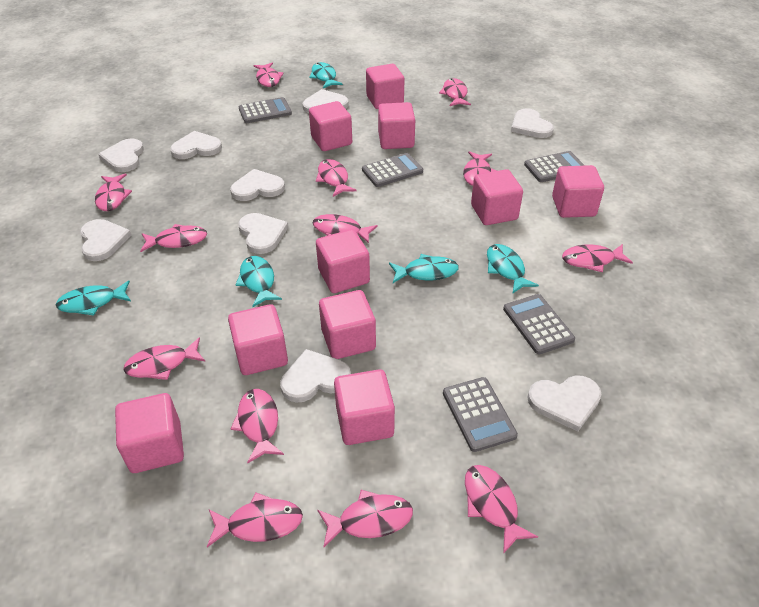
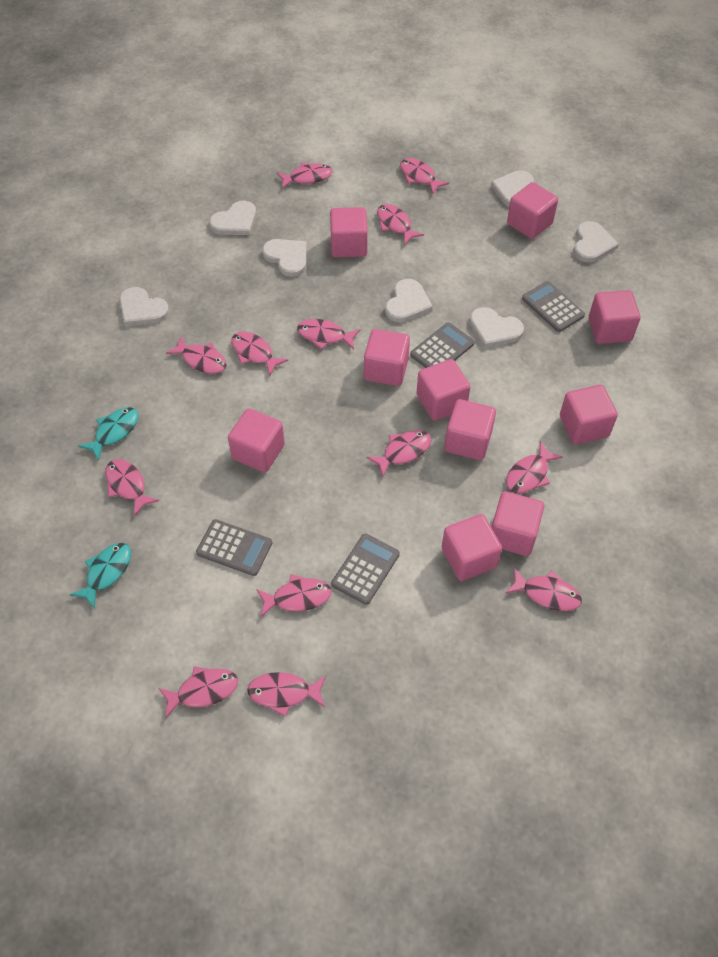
grey calculator: 5 -> 4
turquoise fish: 5 -> 2
white heart: 9 -> 7

